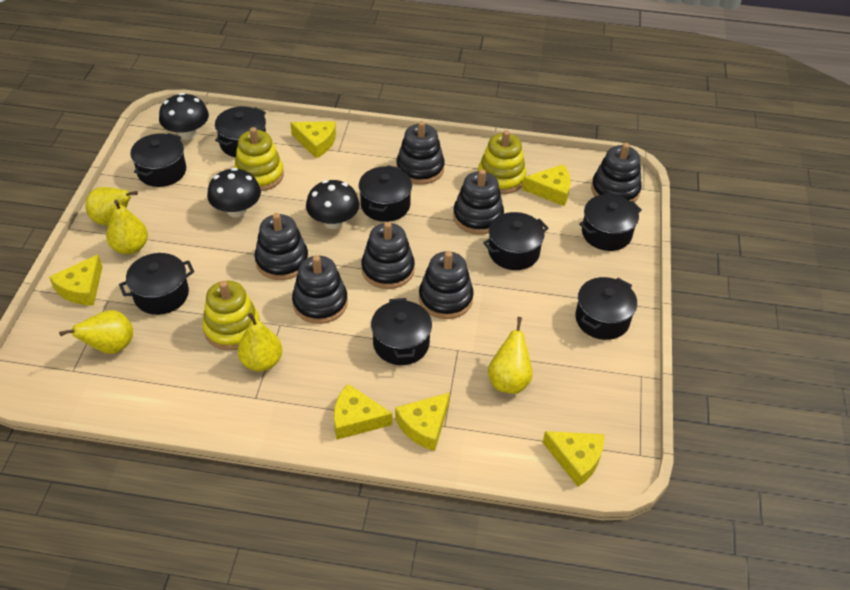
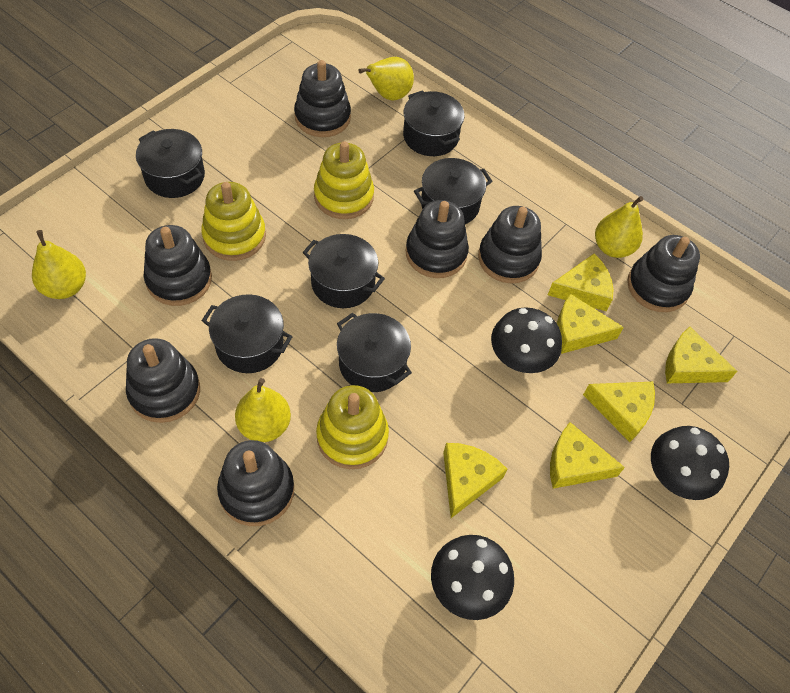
black pot: 8 -> 6
yellow pear: 5 -> 4

